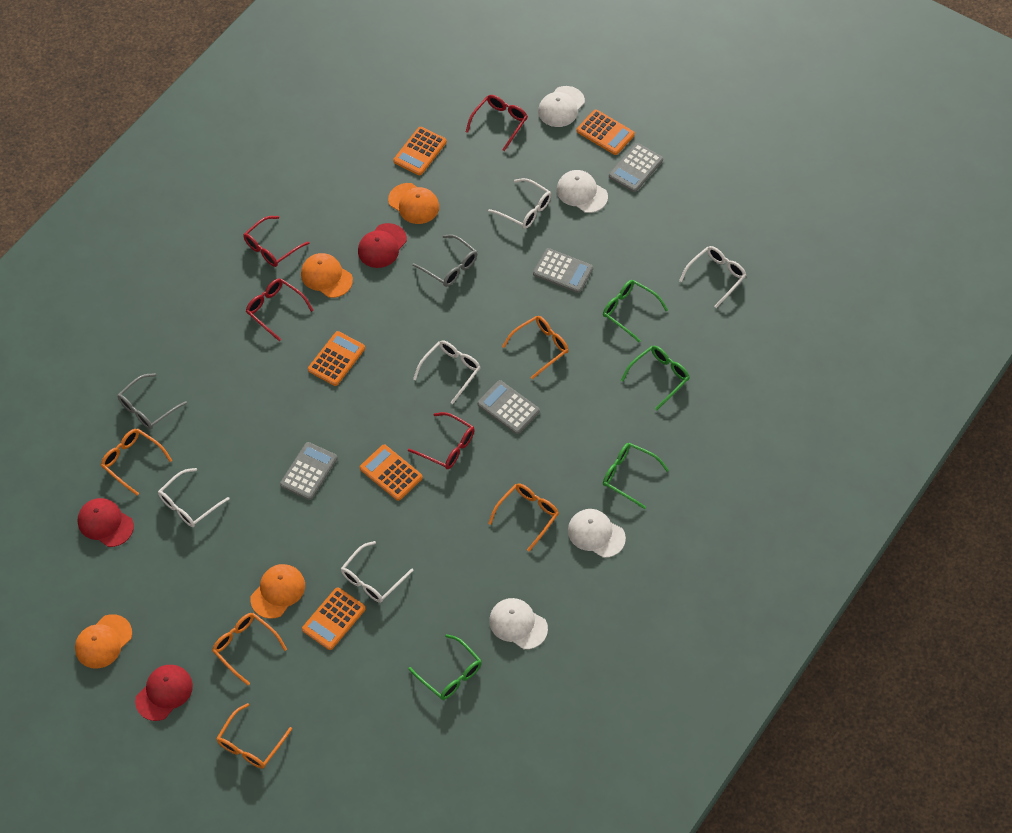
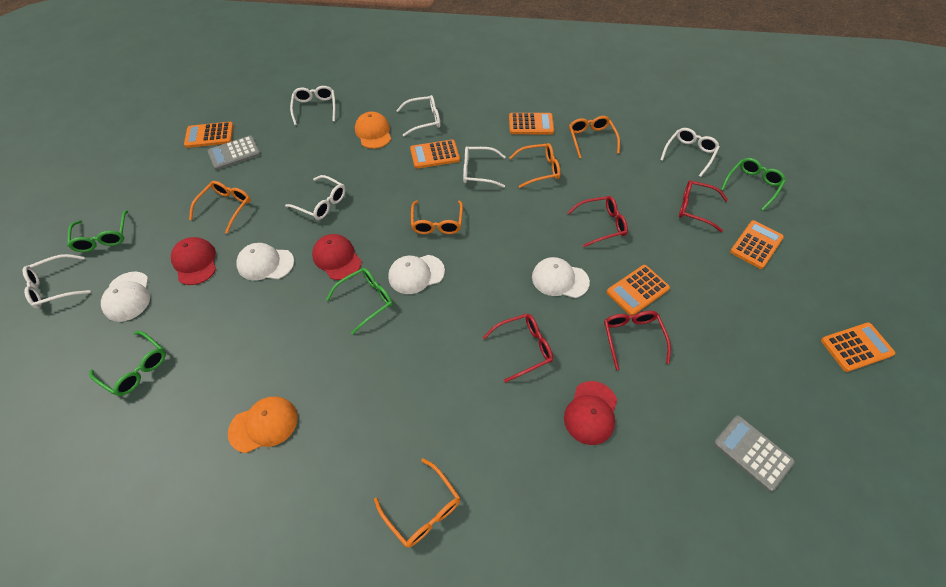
grey calculator: 4 -> 2
grey glasses: 2 -> 0
orange calculator: 5 -> 6
orange cap: 4 -> 2
white glasses: 5 -> 6

